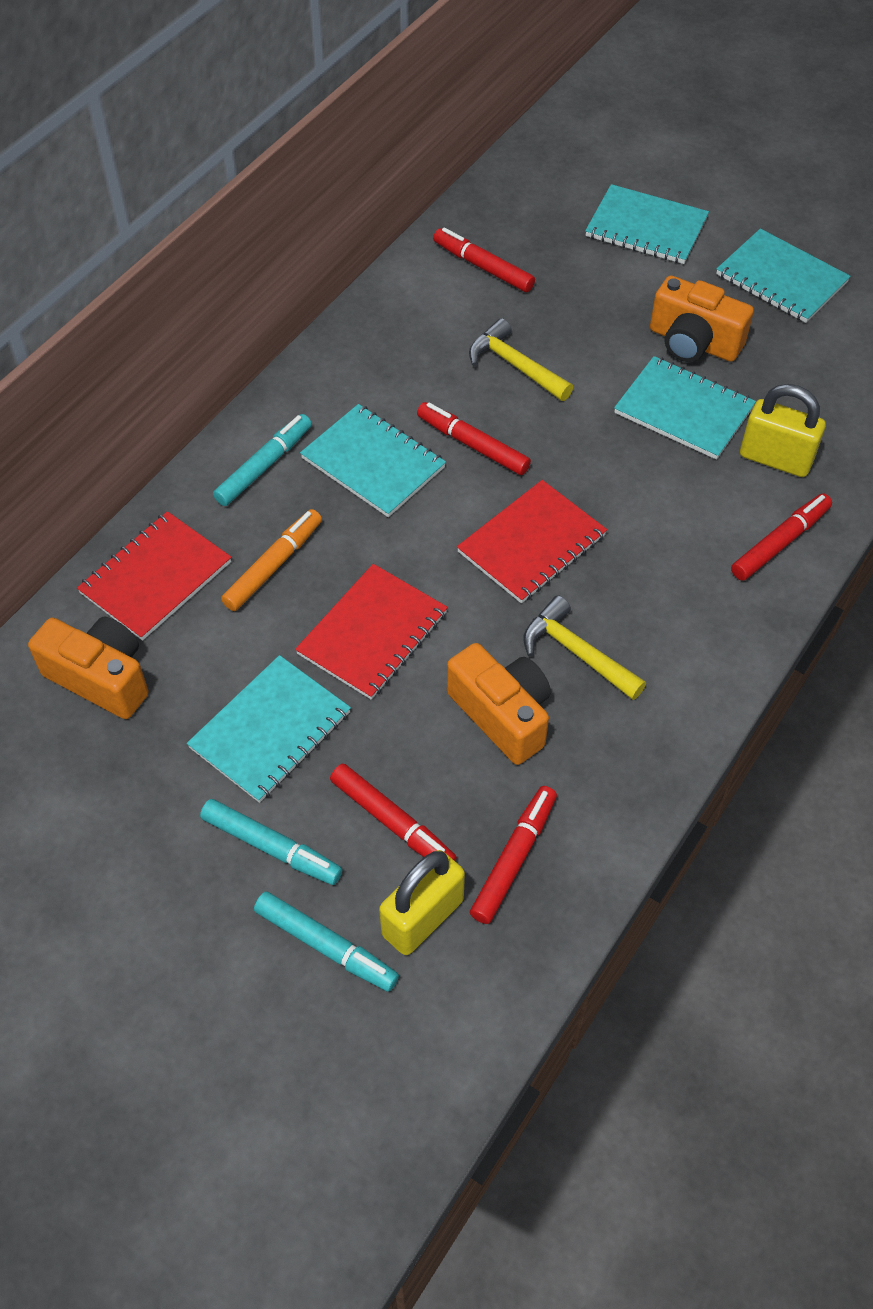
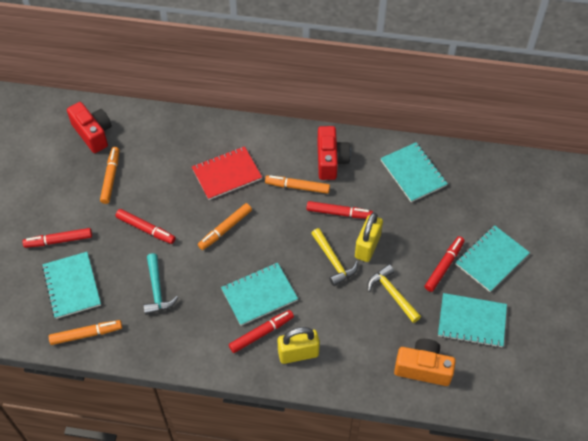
orange camera: 3 -> 1
orange marker: 1 -> 4
red camera: 0 -> 2
red notebook: 3 -> 1
turquoise hammer: 0 -> 1
turquoise marker: 3 -> 0

